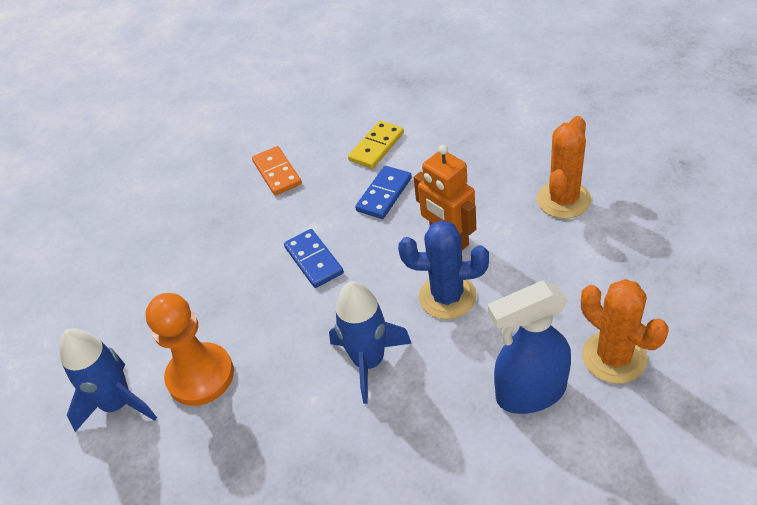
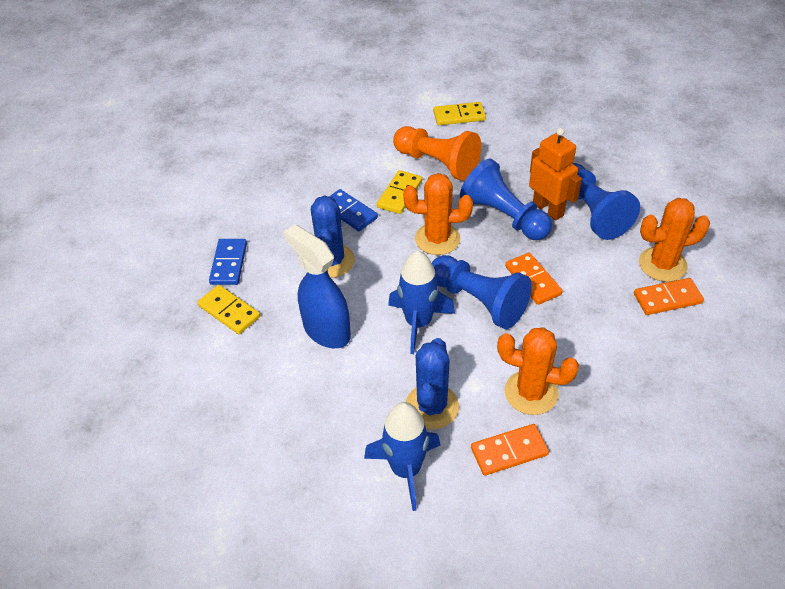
blue cactus: 1 -> 2
blue pawn: 0 -> 3
orange cactus: 2 -> 3
orange domino: 1 -> 3
yellow domino: 1 -> 3

